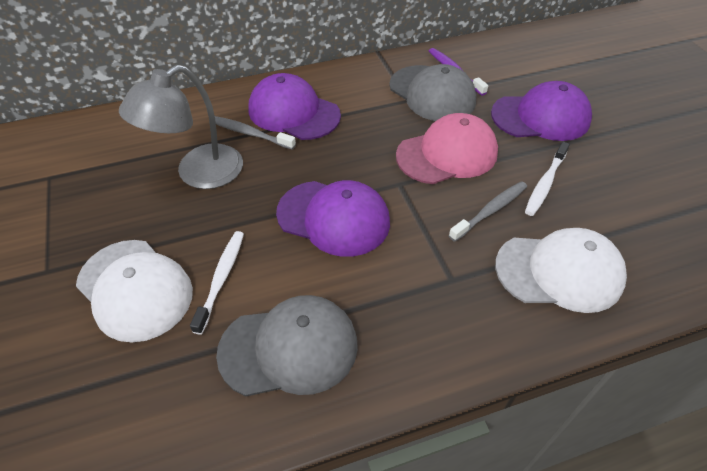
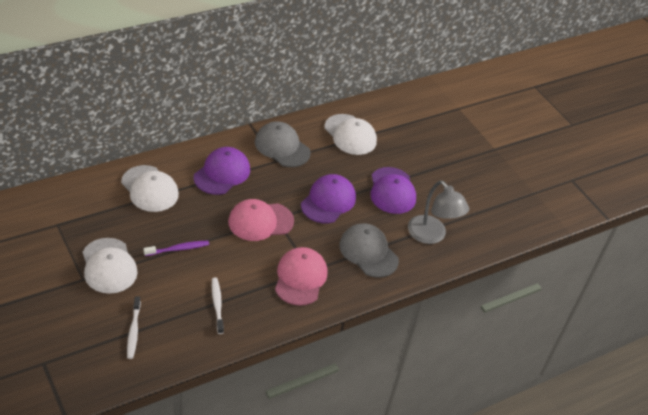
grey toothbrush: 2 -> 0
pink cap: 1 -> 2
white cap: 2 -> 3

